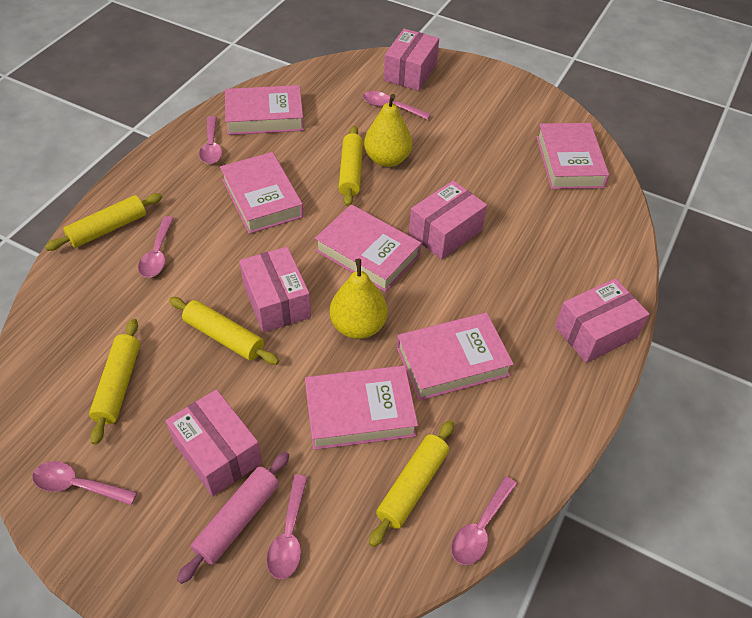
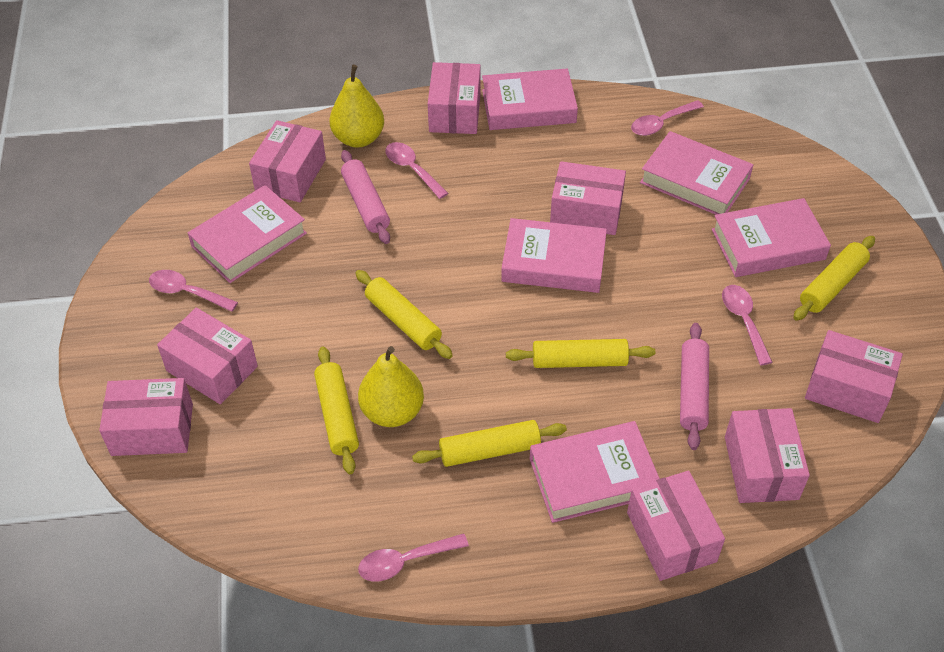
pink box: 5 -> 8
pink rolling pin: 1 -> 2
pink spoon: 6 -> 5

